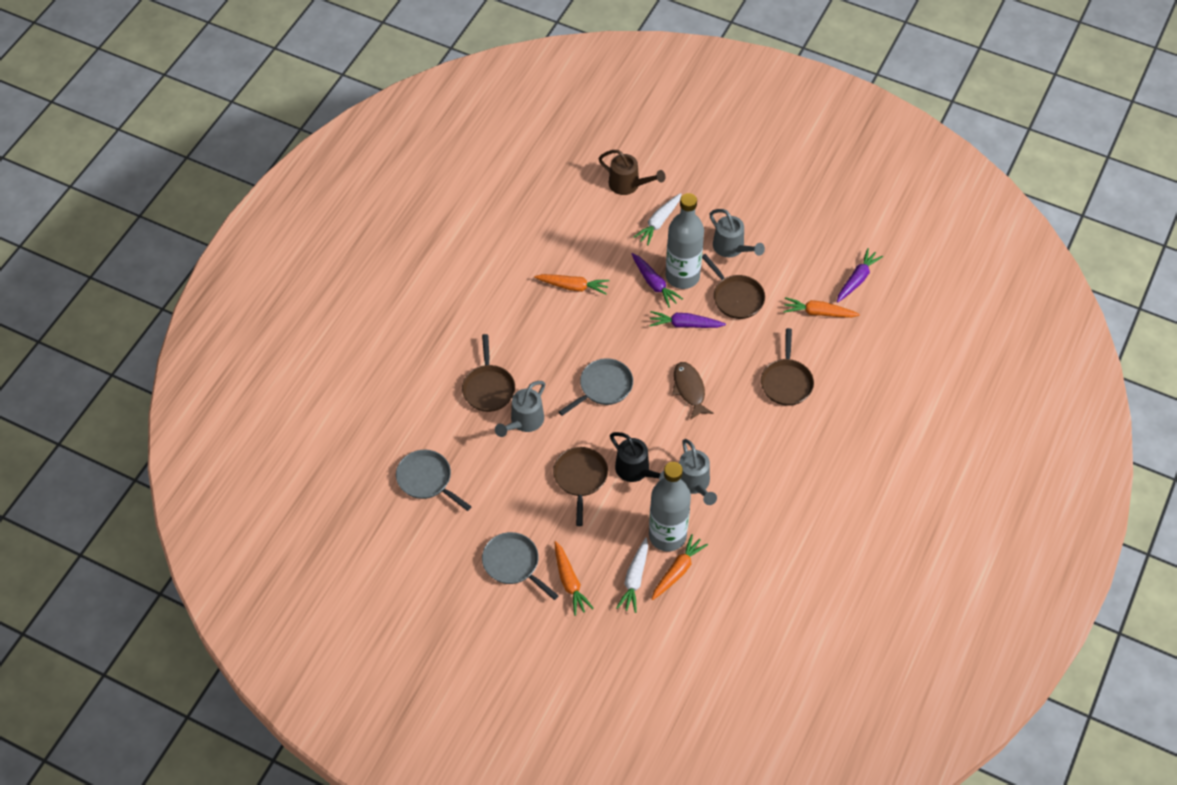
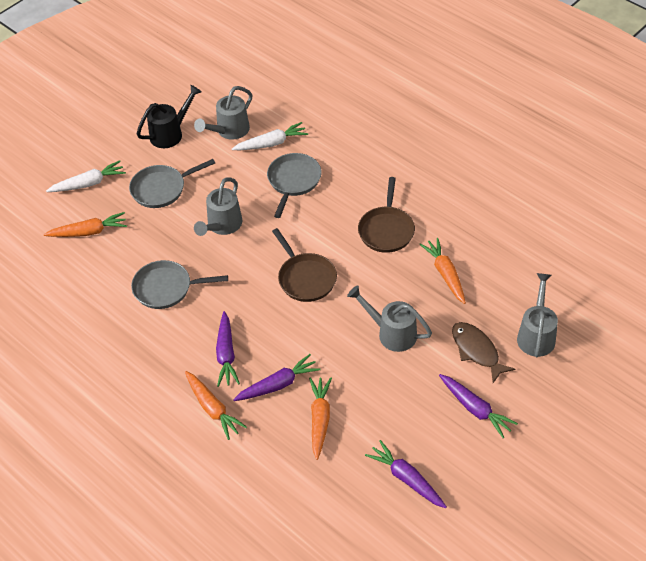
brown pan: 4 -> 2
brown watering can: 1 -> 0
grey bottle: 2 -> 0
grey watering can: 3 -> 4
purple carrot: 3 -> 4

